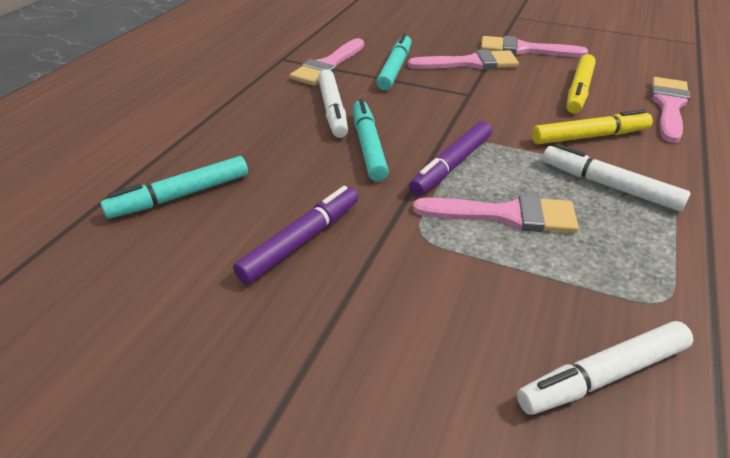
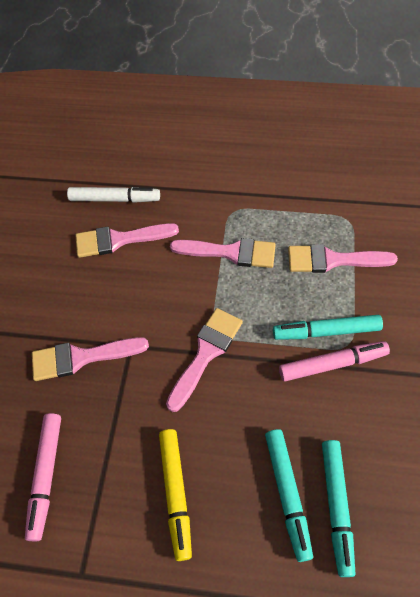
pink marker: 0 -> 2
purple marker: 2 -> 0
white marker: 3 -> 1
yellow marker: 2 -> 1

